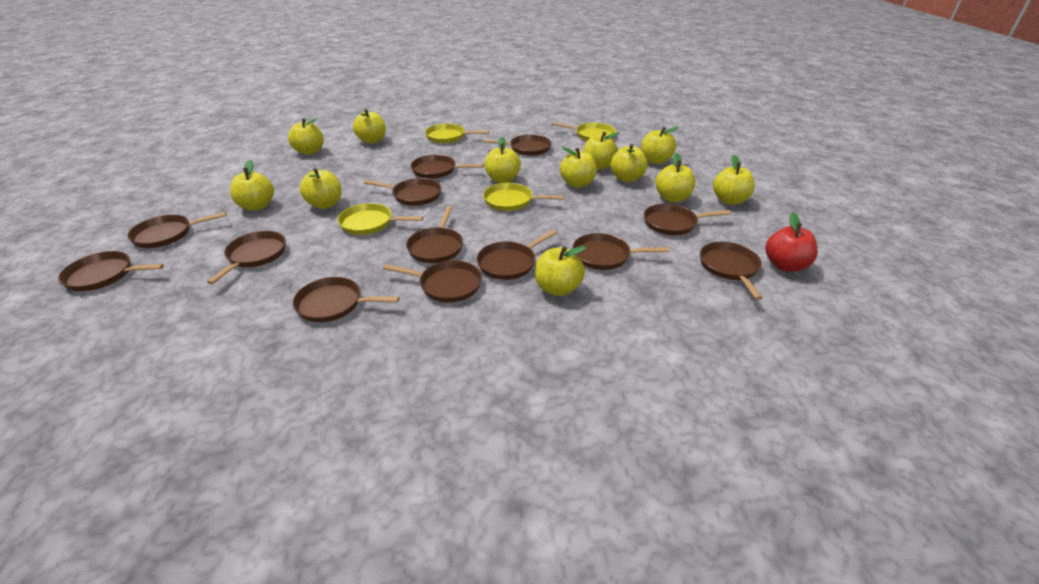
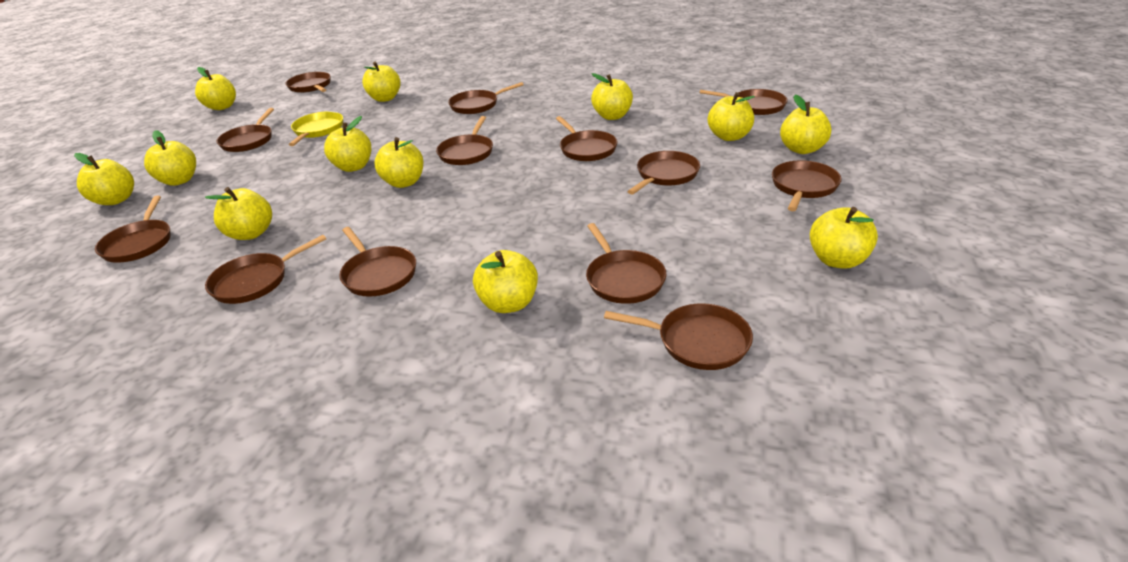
red apple: 1 -> 0
yellow pan: 4 -> 1

